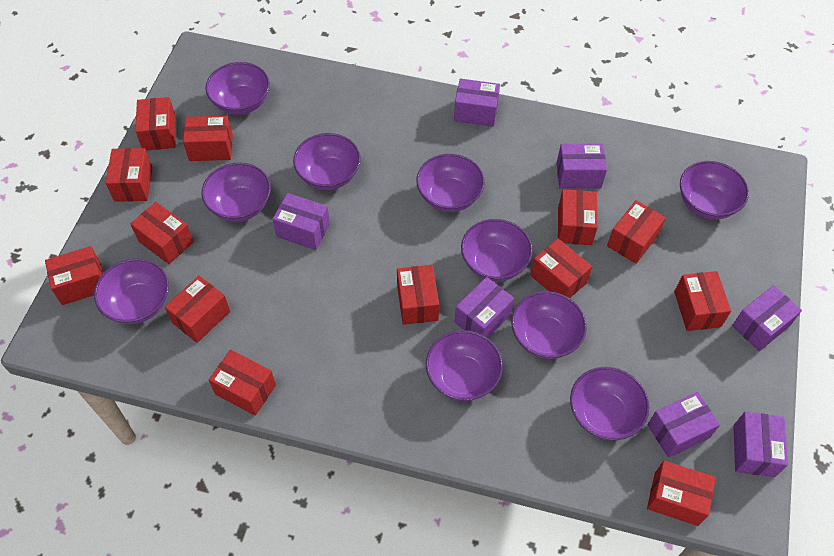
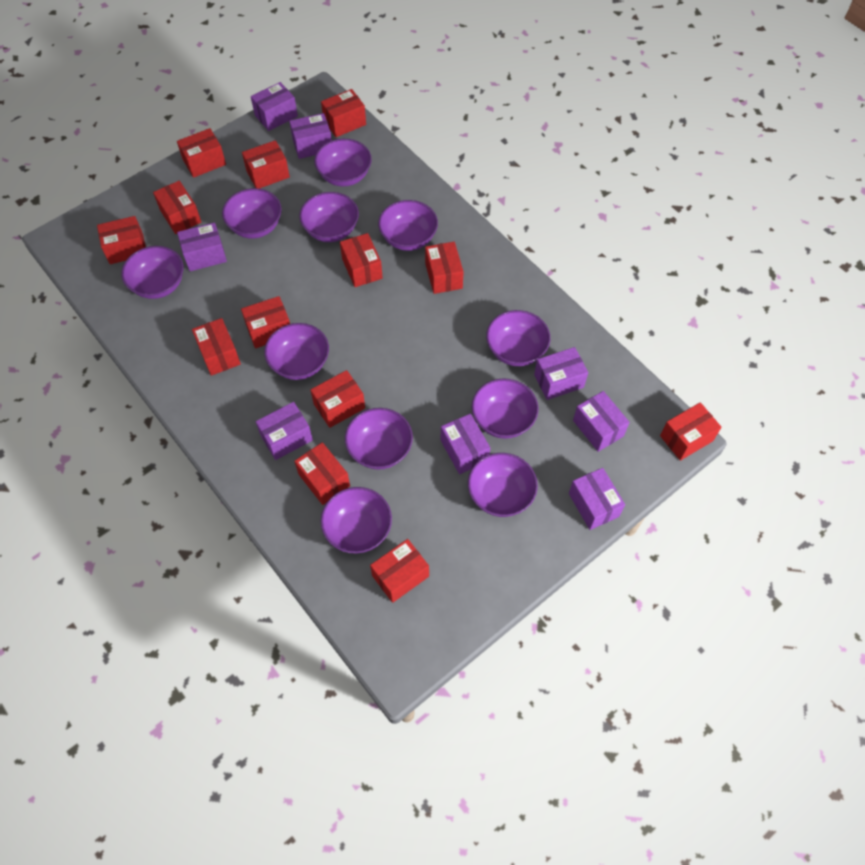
purple bowl: 10 -> 11
purple box: 7 -> 8

